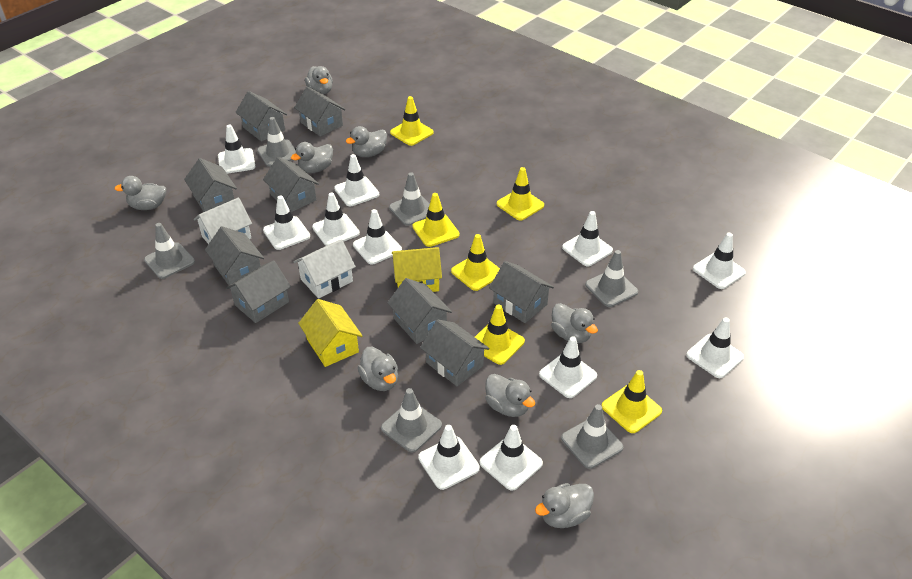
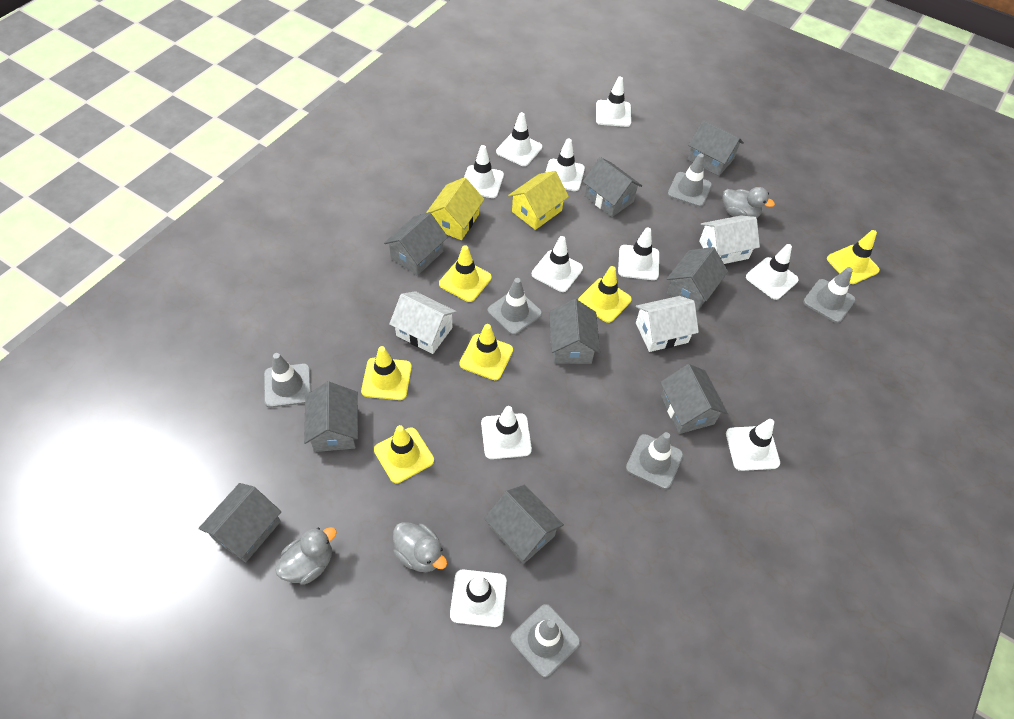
grey duck: 8 -> 3
white house: 2 -> 3
white traffic cone: 11 -> 10

